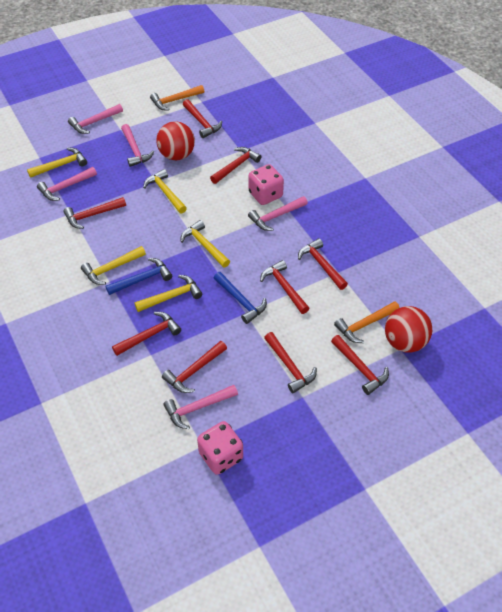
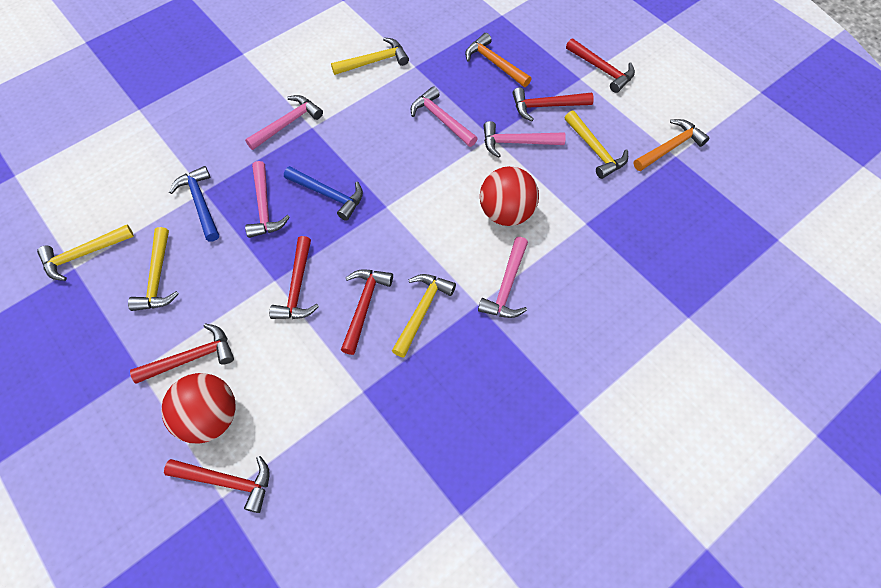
pink dice: 2 -> 0
red hammer: 9 -> 6

